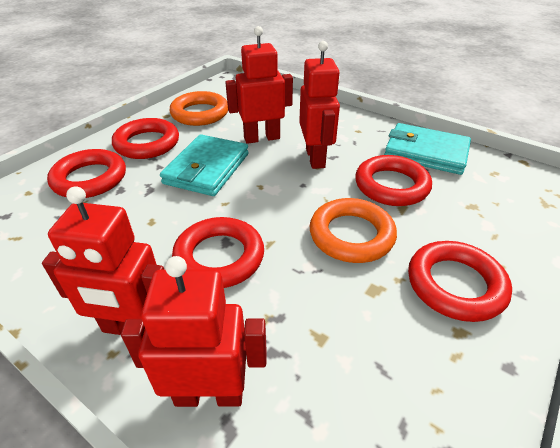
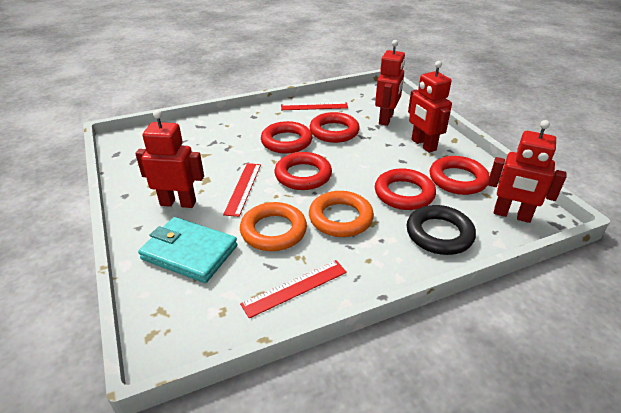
black ring: 0 -> 1
red ruler: 0 -> 3
turquoise wallet: 2 -> 1

